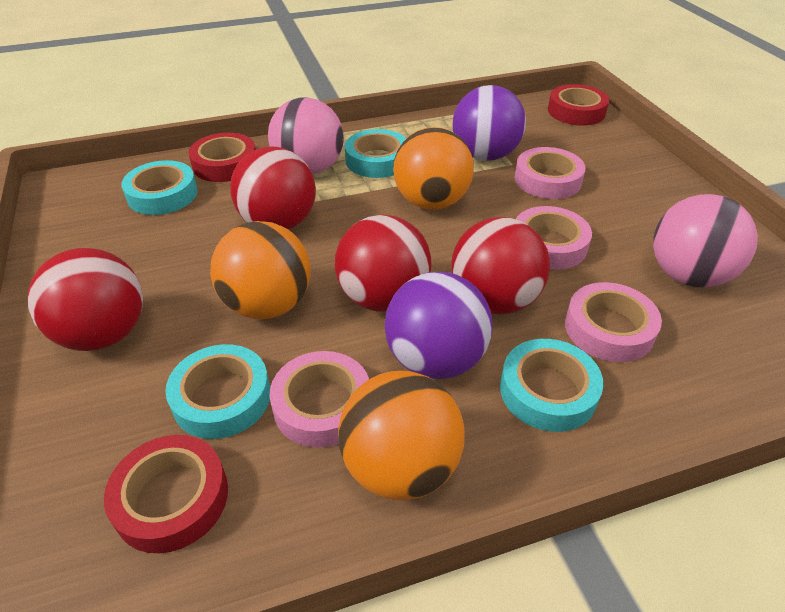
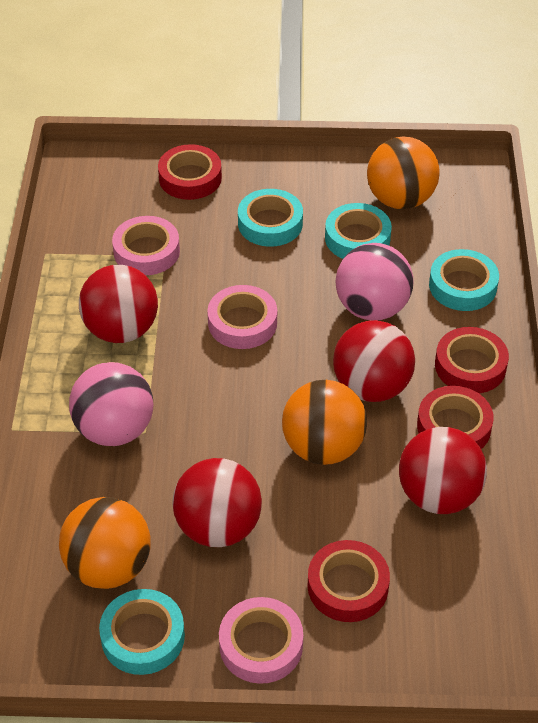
pink tape: 4 -> 3
purple ball: 2 -> 0
red tape: 3 -> 4

